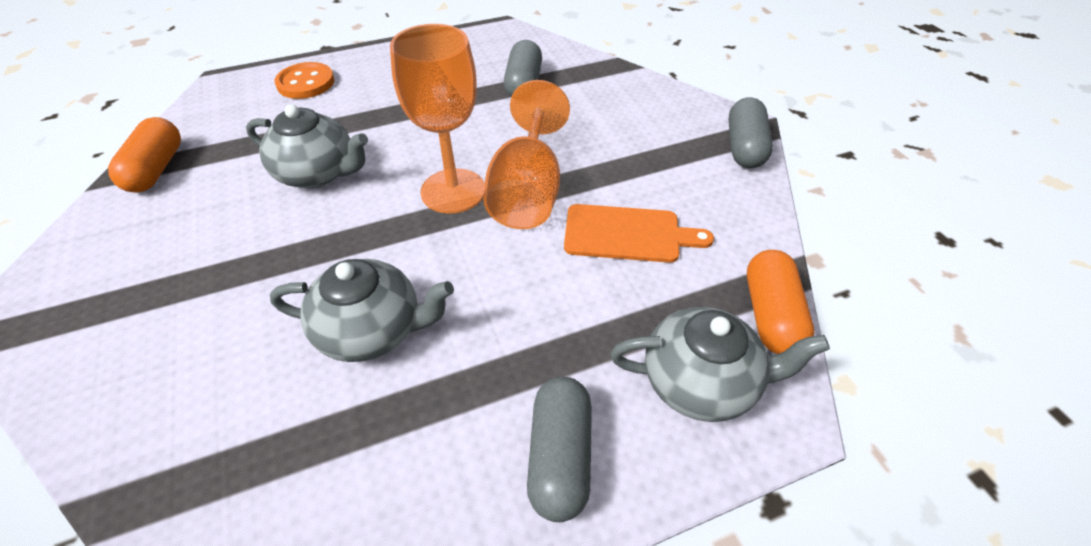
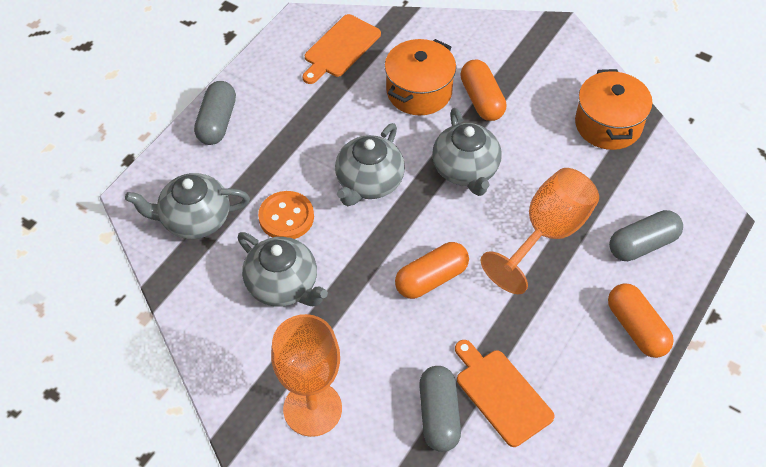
grey teapot: 3 -> 4
orange capsule: 2 -> 3
orange cutting board: 1 -> 2
orange pot: 0 -> 2

